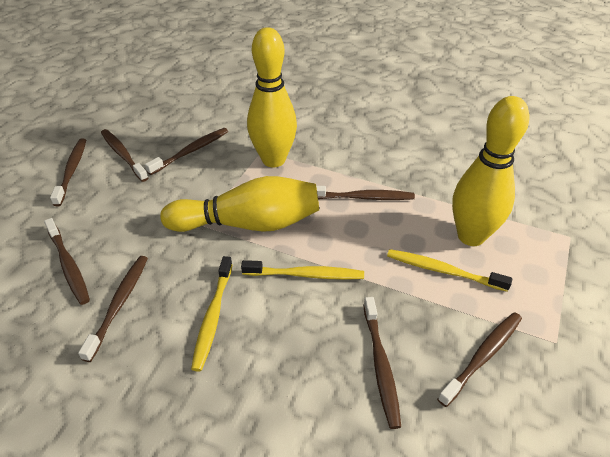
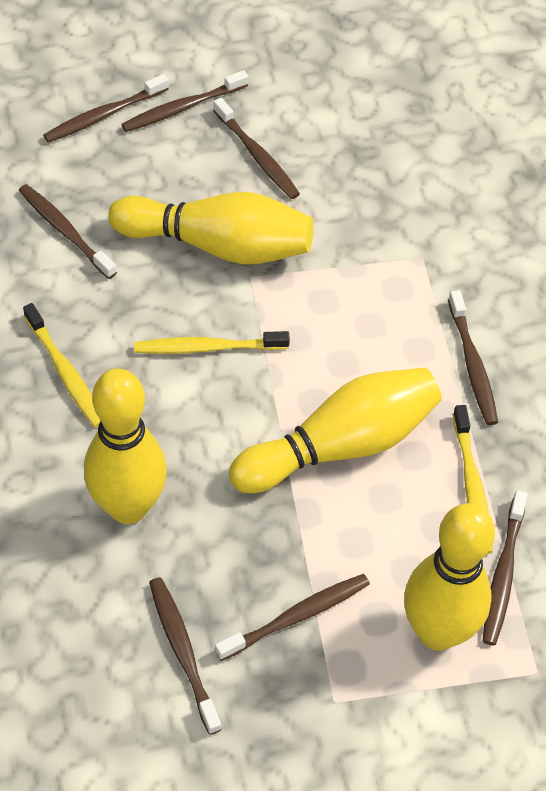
yellow bowling pin: 3 -> 4

